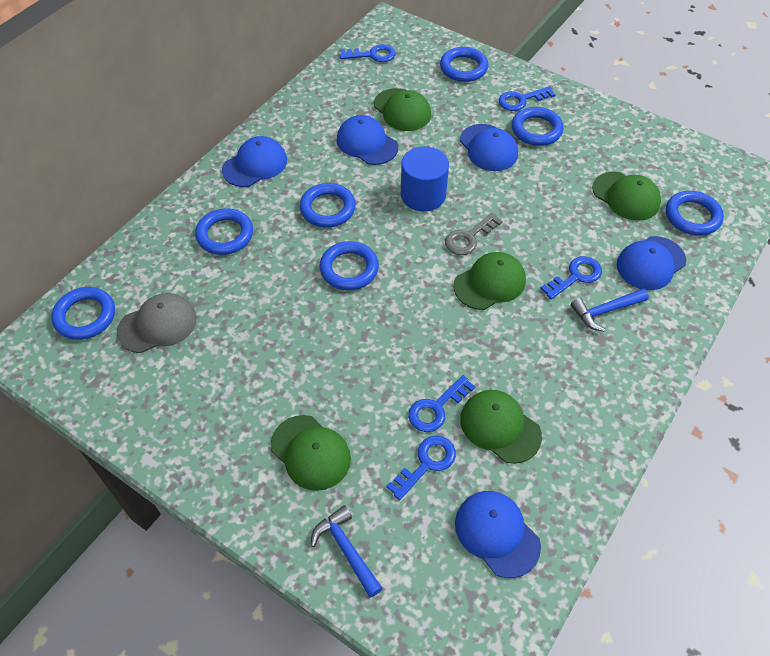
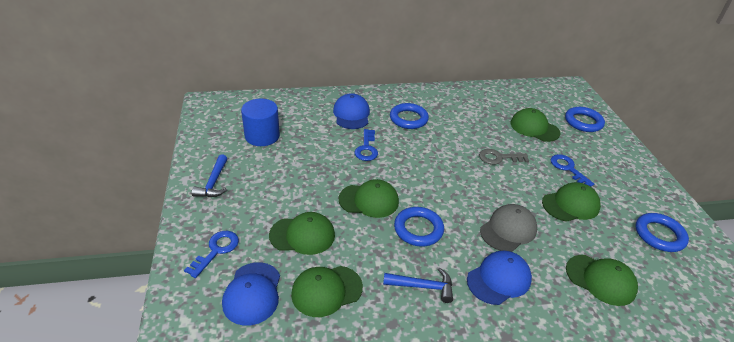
blue cap: 5 -> 3
blue key: 5 -> 3
blue ring: 7 -> 4
green cap: 5 -> 6

